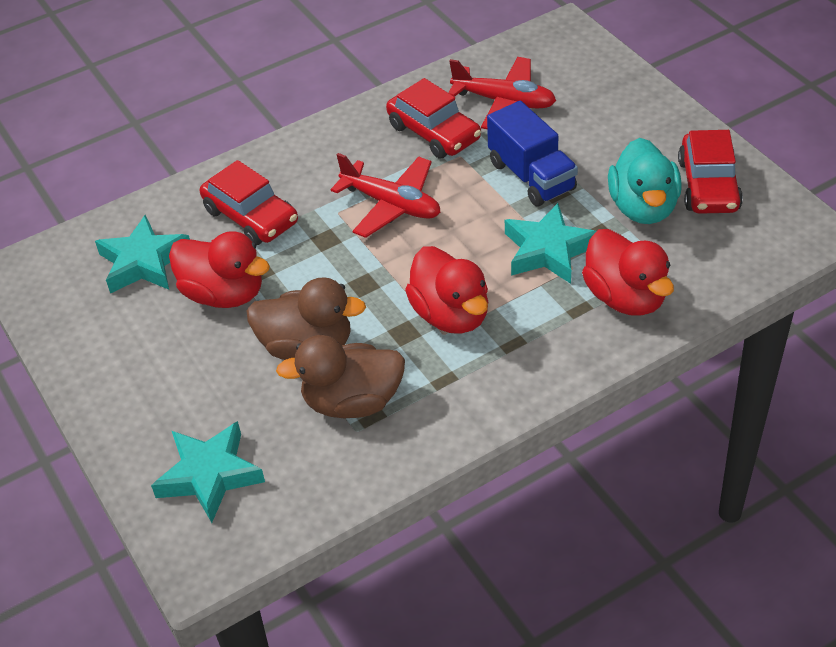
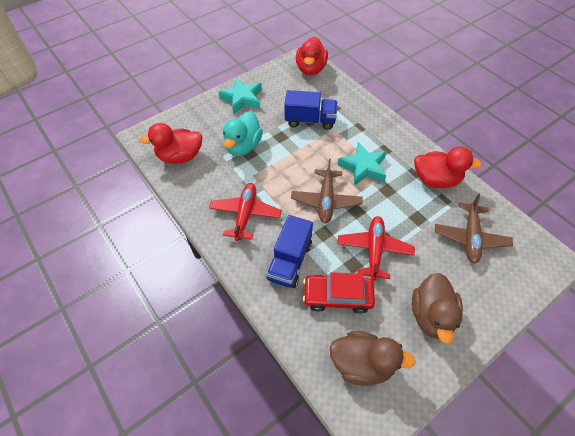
blue truck: 1 -> 2
brown plane: 0 -> 2
red car: 3 -> 1
turquoise star: 3 -> 2

